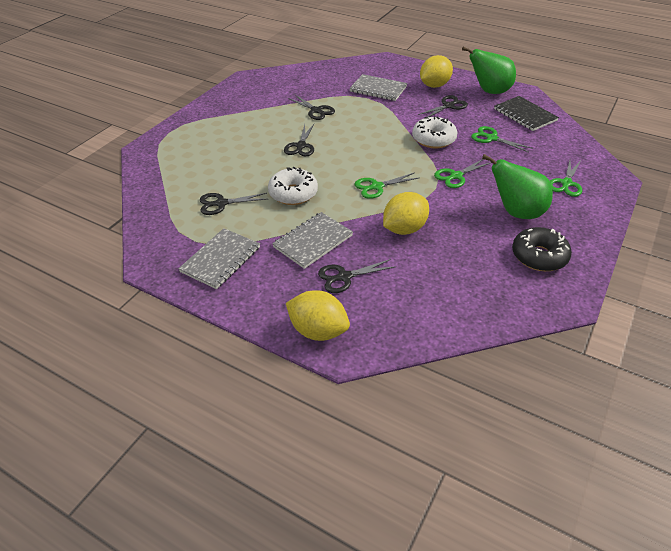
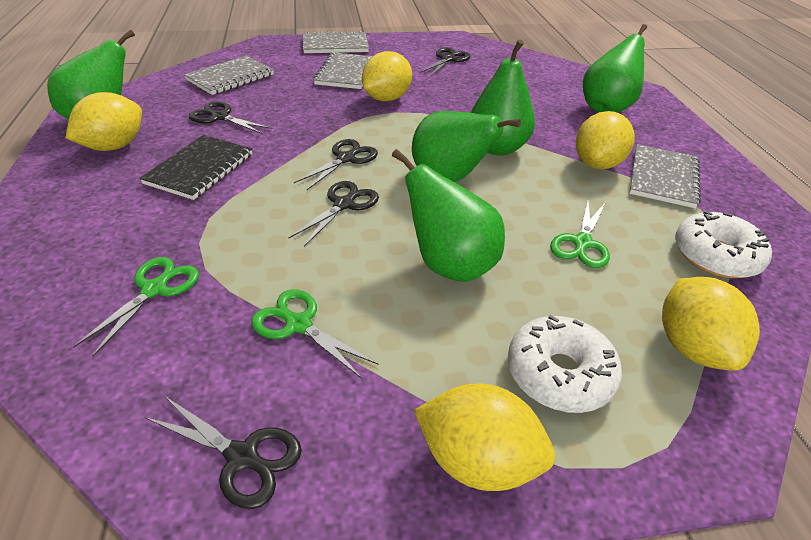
black donut: 1 -> 0
green pear: 2 -> 5
green scissors: 4 -> 3
grey notebook: 3 -> 4
yellow lemon: 3 -> 5

